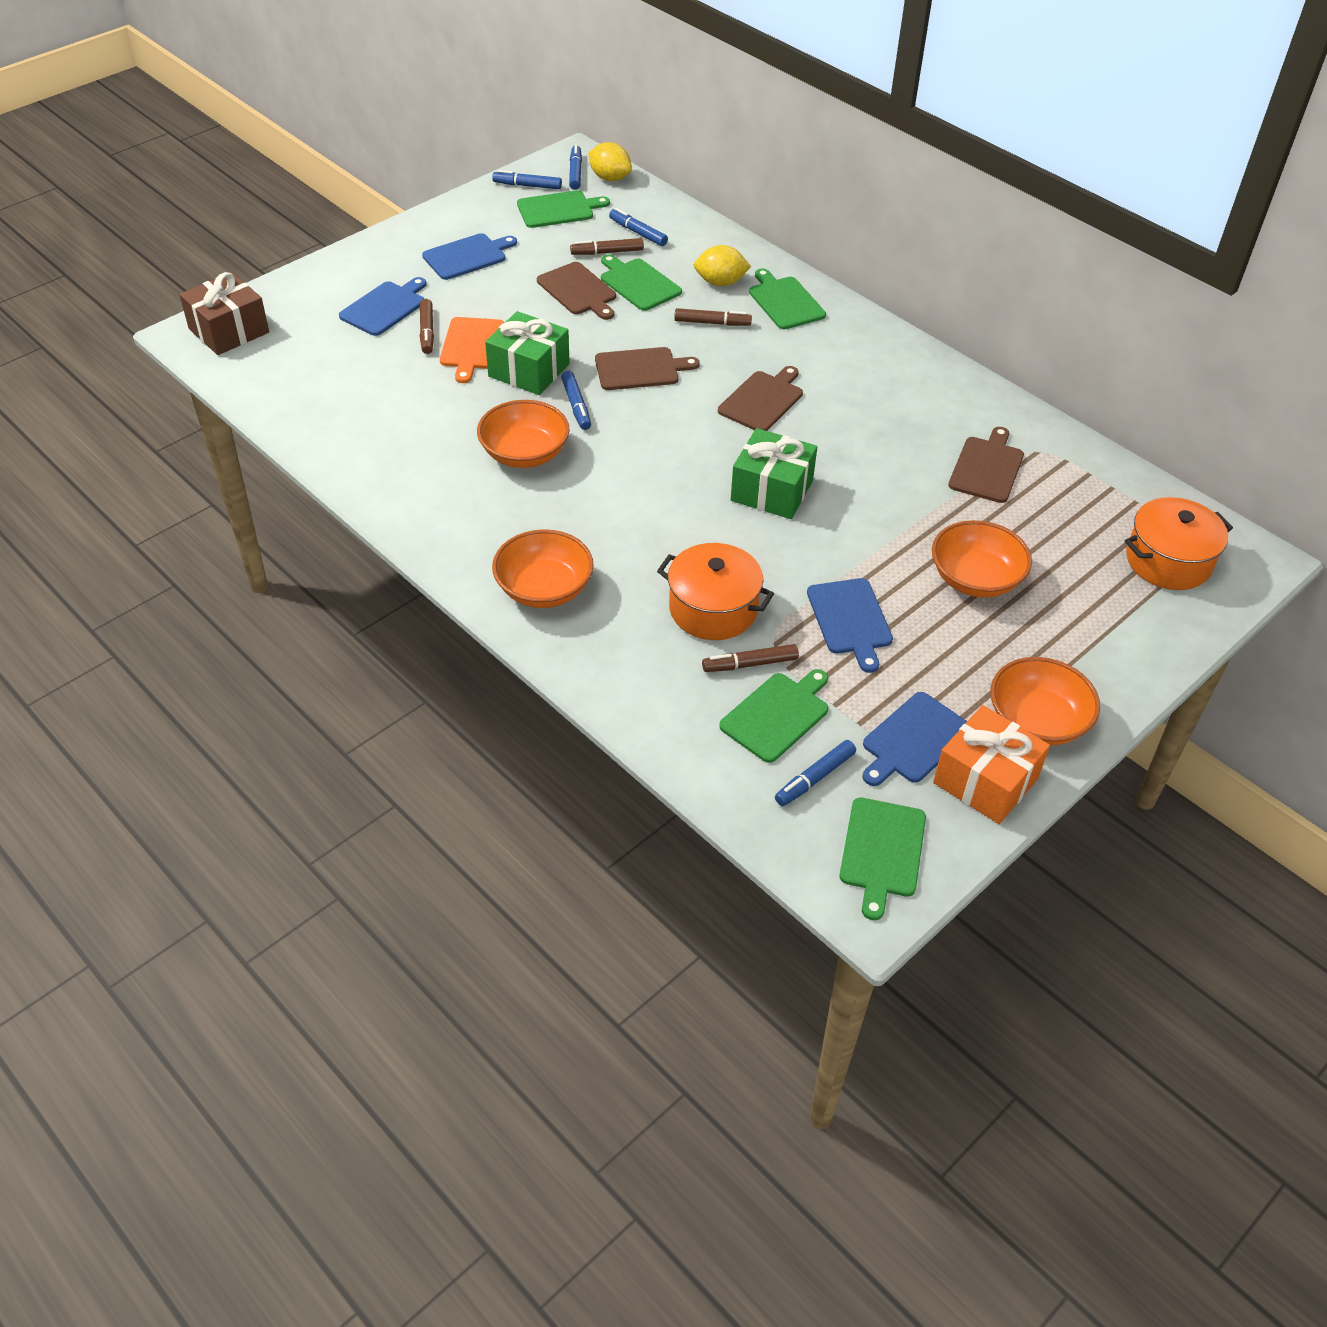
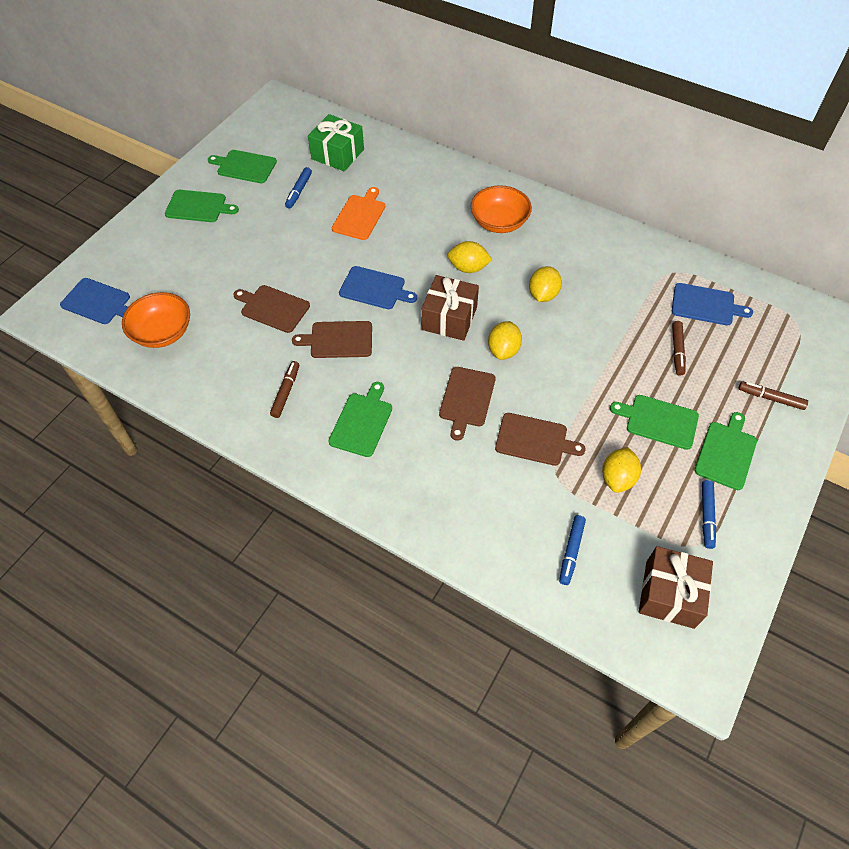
blue cutting board: 4 -> 3
blue marker: 5 -> 3
brown gift: 1 -> 2
brown marker: 4 -> 3
green gift: 2 -> 1
orange bowl: 4 -> 2
orange gift: 1 -> 0
orange pot: 2 -> 0
yellow lemon: 2 -> 4

